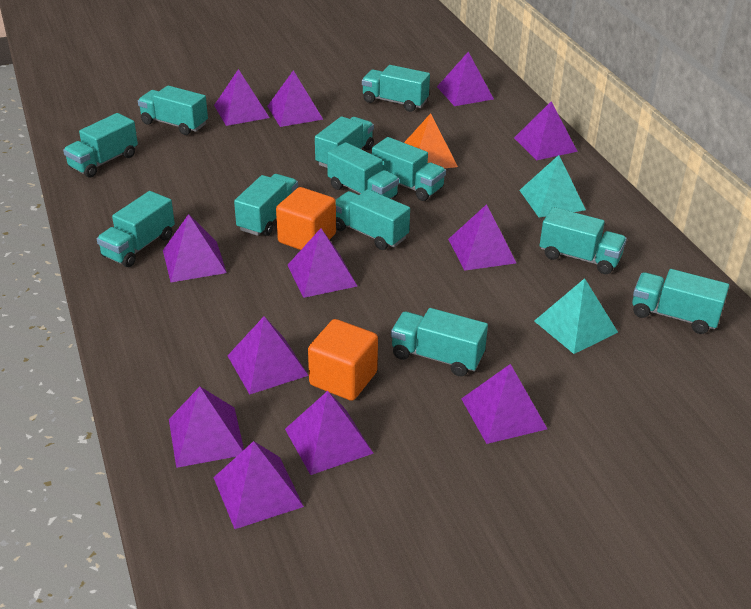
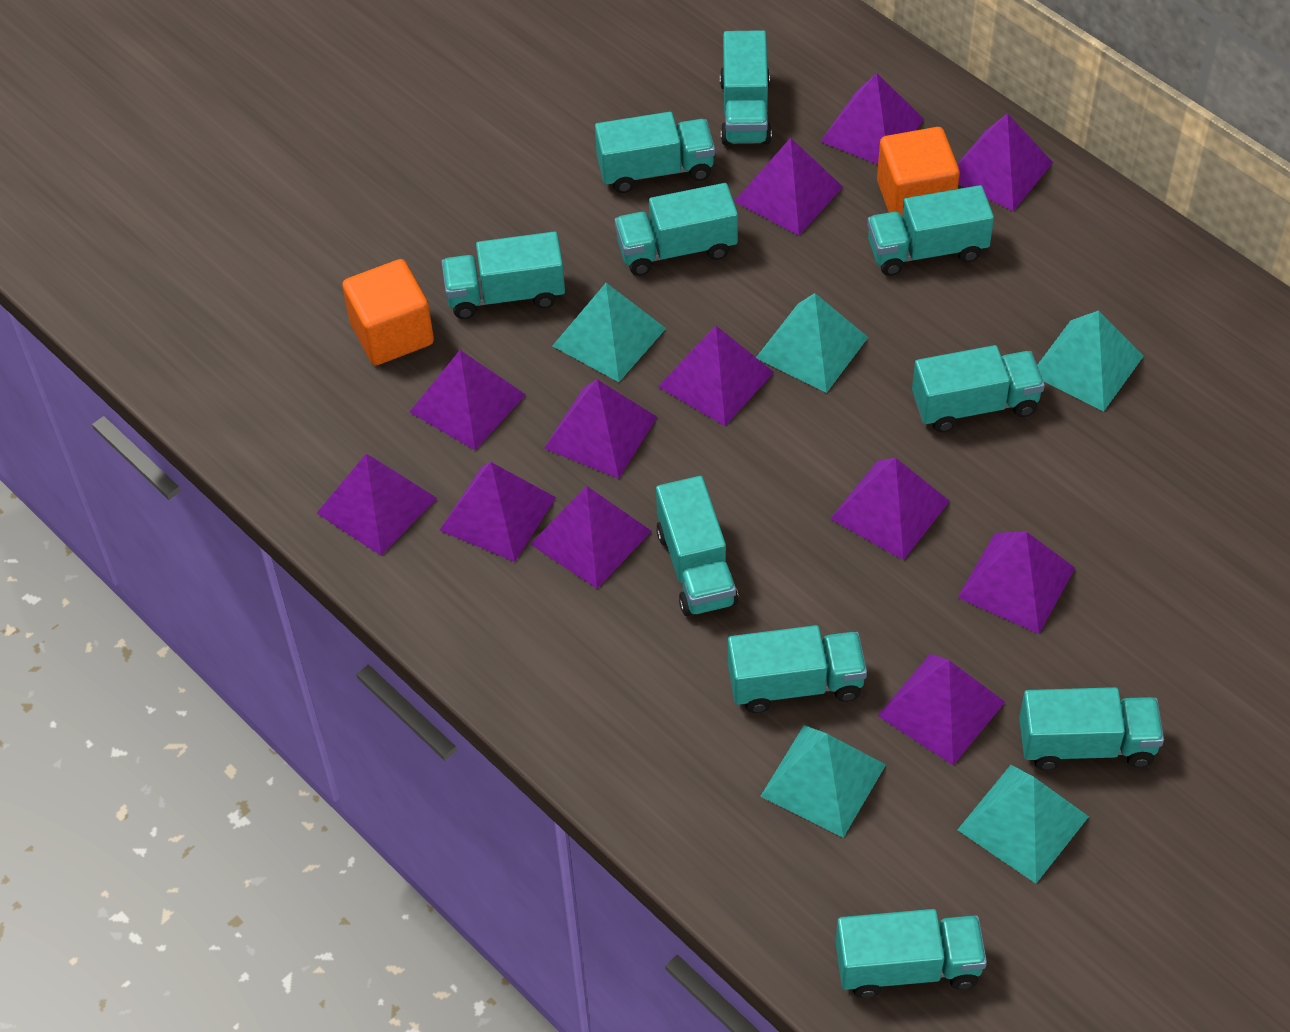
orange pyramid: 1 -> 0
turquoise pyramid: 2 -> 5
turquoise truck: 12 -> 10

